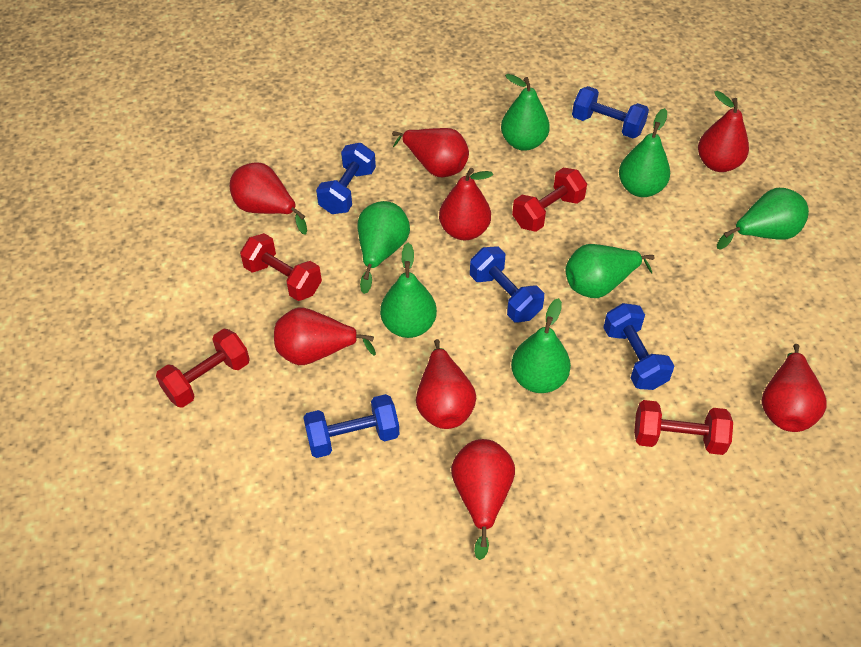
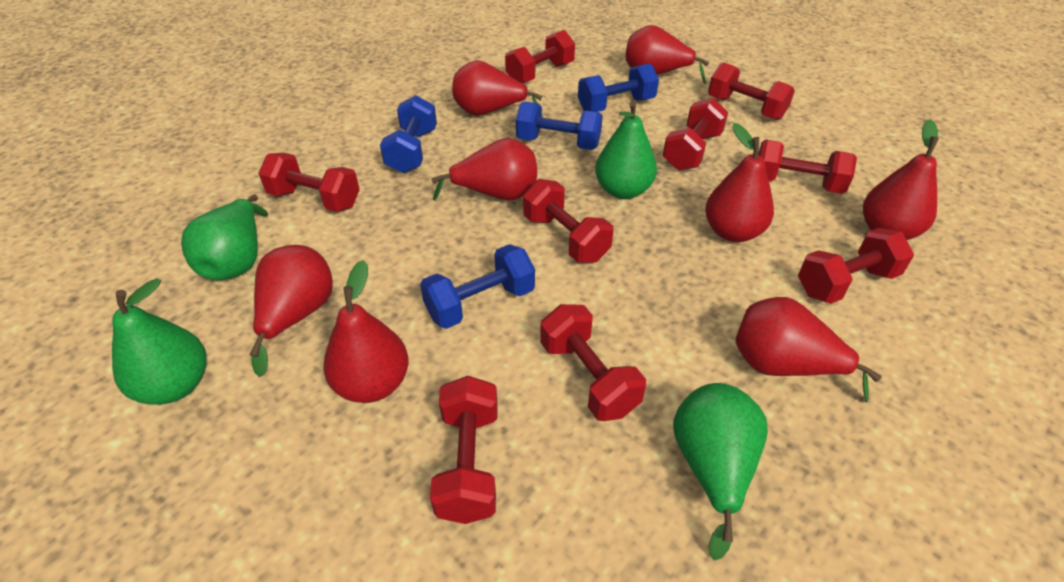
blue dumbbell: 5 -> 4
green pear: 7 -> 4
red dumbbell: 4 -> 9

